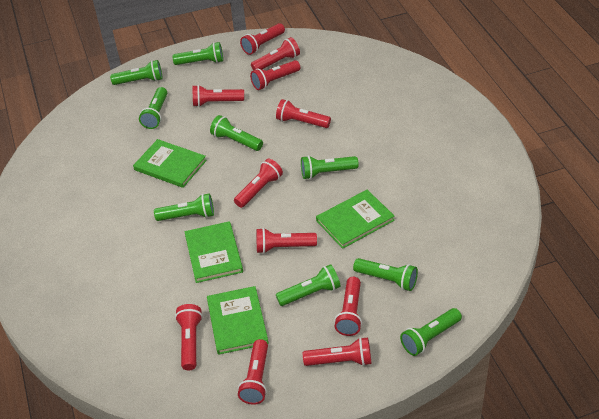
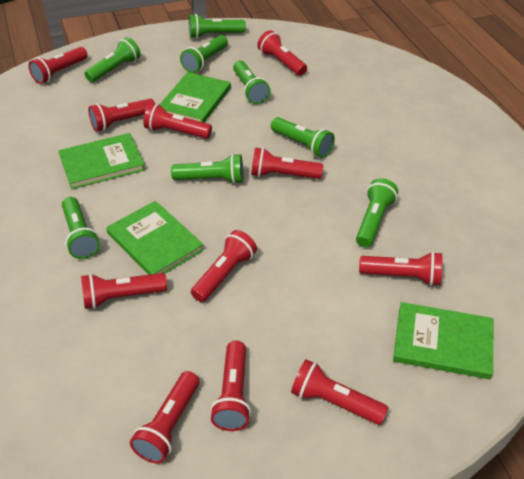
green flashlight: 9 -> 8

